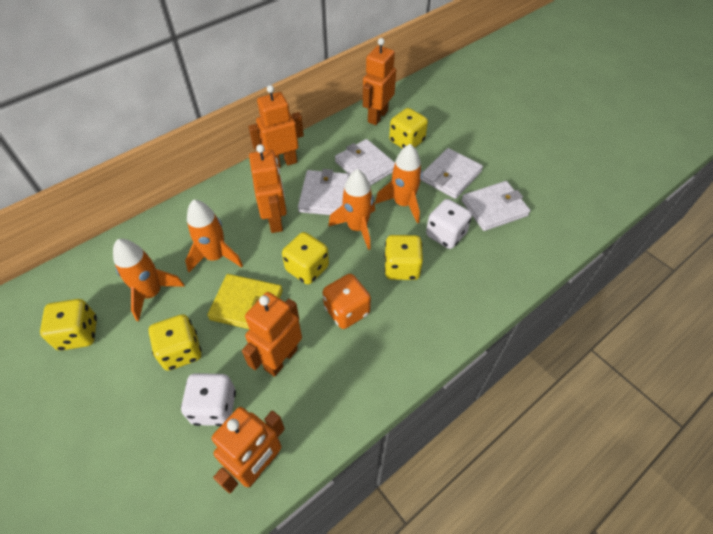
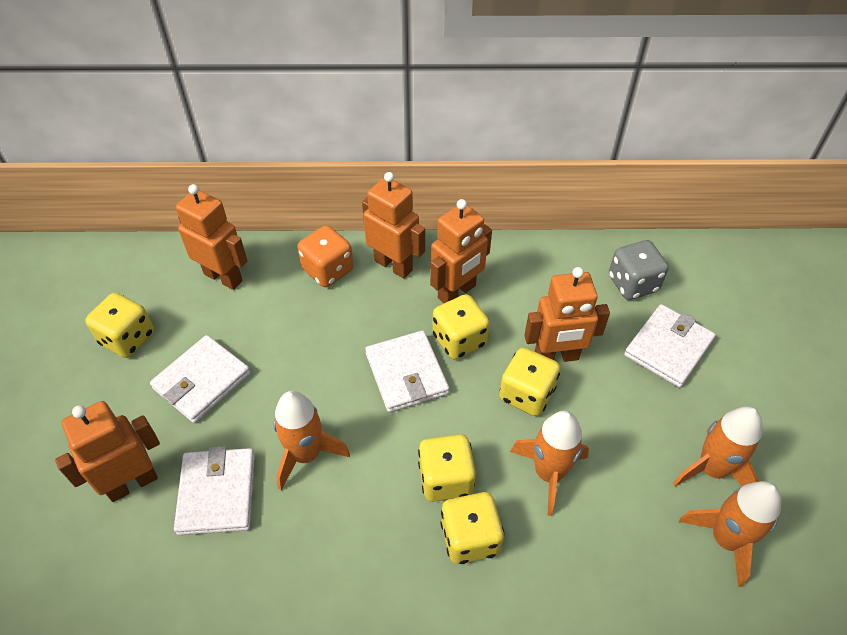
grey dice: 0 -> 1
white dice: 2 -> 0
yellow wallet: 1 -> 0

